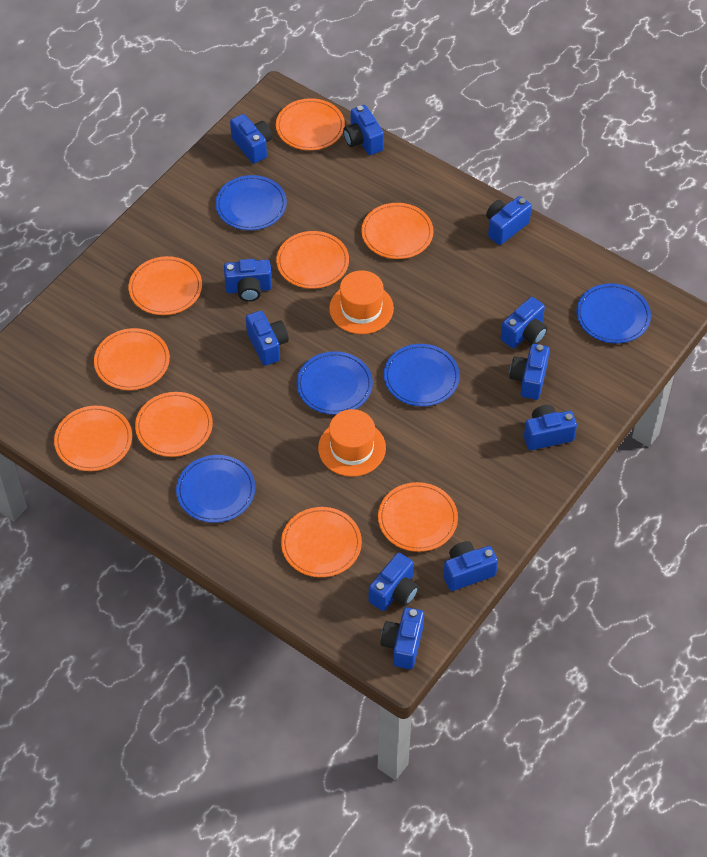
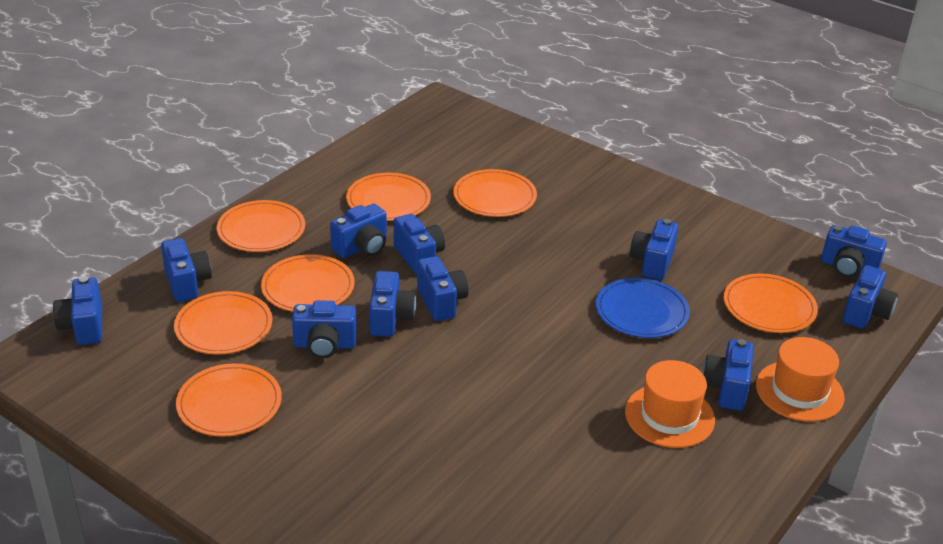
blue plate: 5 -> 1
orange plate: 9 -> 7

